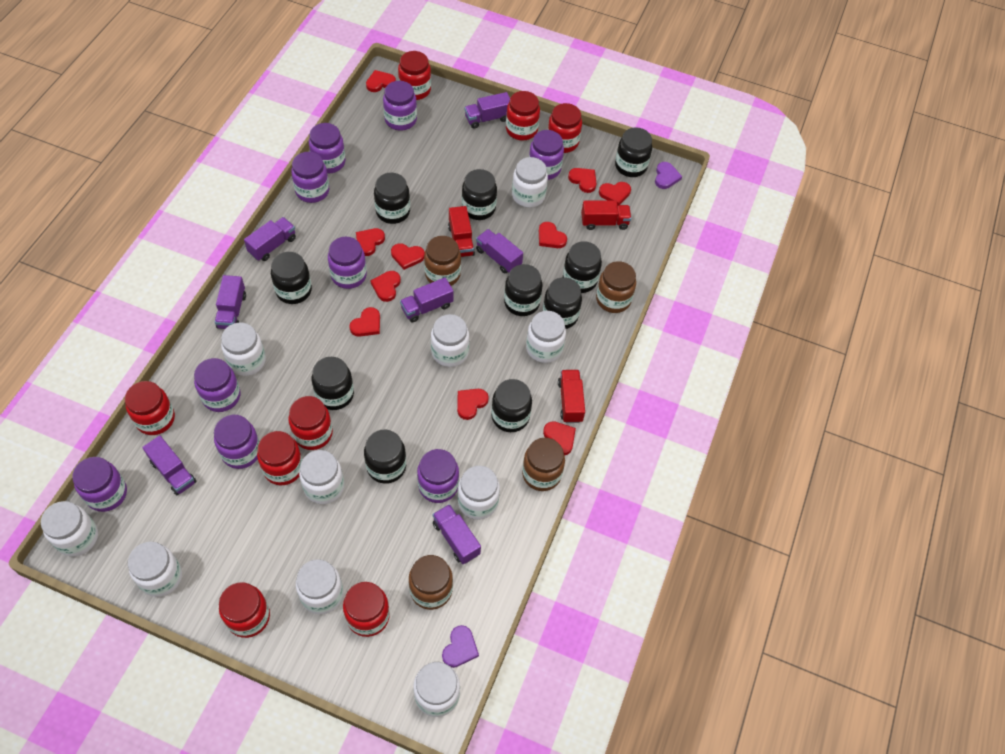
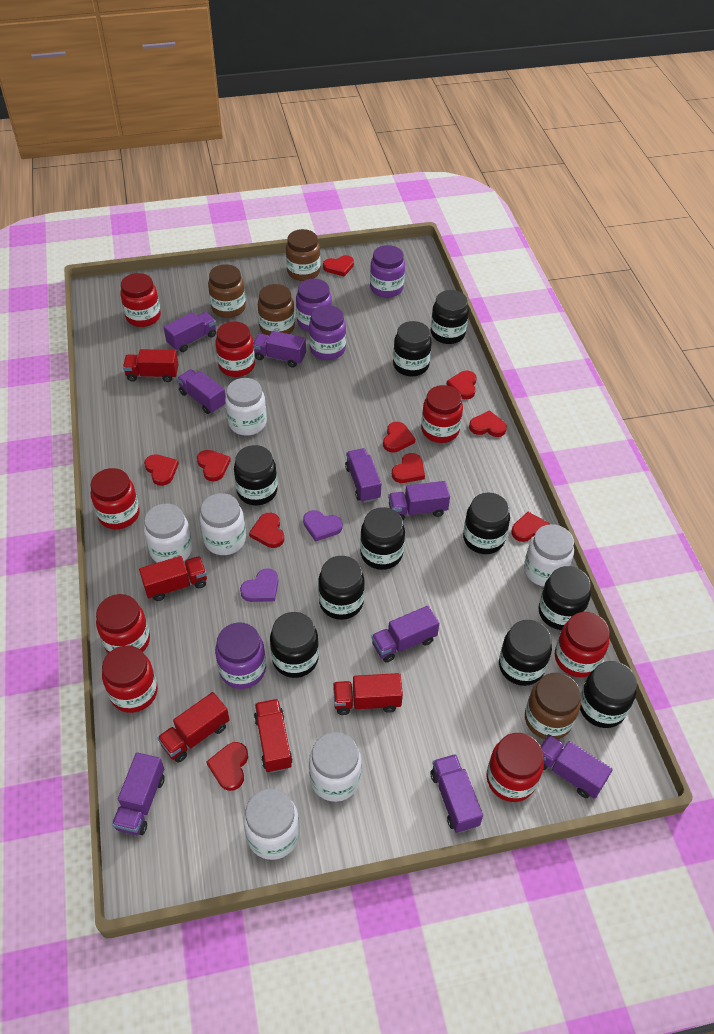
purple jar: 9 -> 4
purple truck: 7 -> 9
red truck: 3 -> 5
white jar: 10 -> 6

